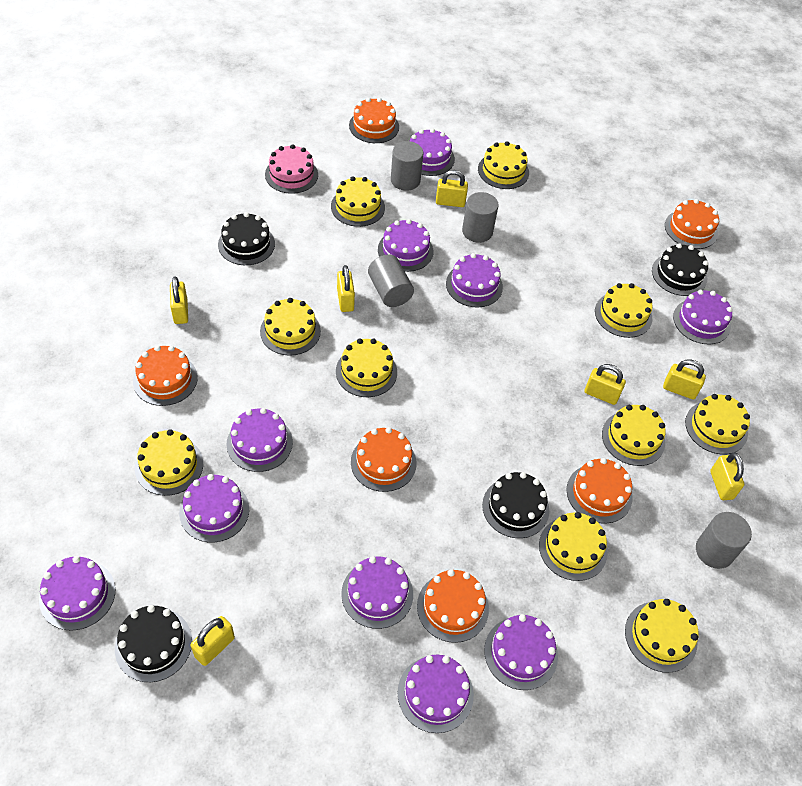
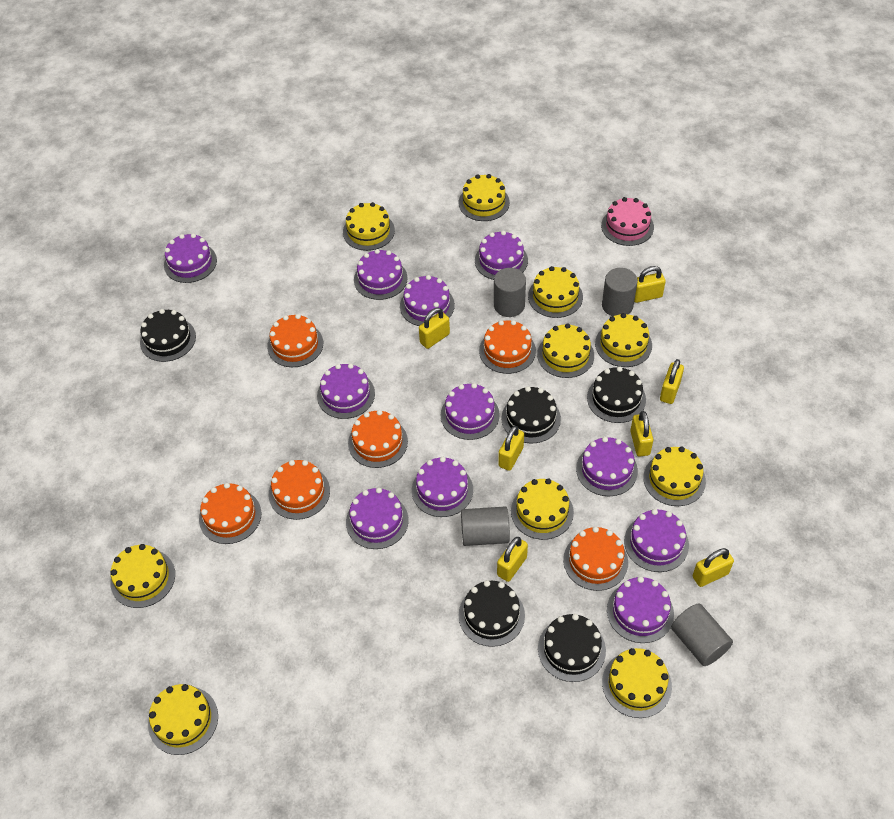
black cake: 4 -> 5
purple cake: 10 -> 11

